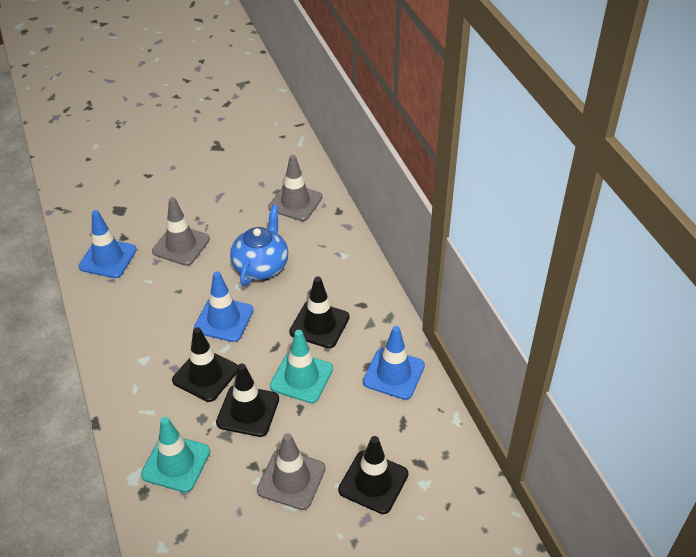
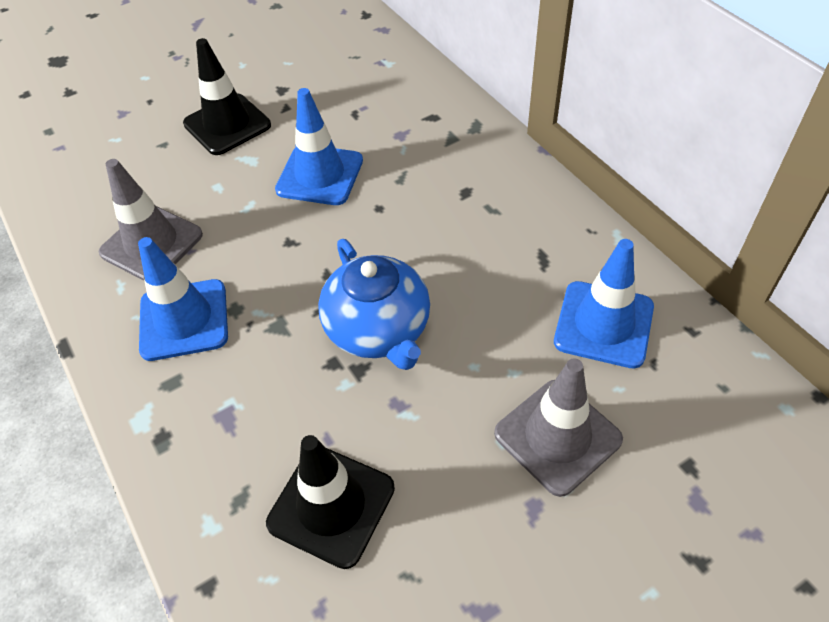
black traffic cone: 4 -> 2
grey traffic cone: 3 -> 2
turquoise traffic cone: 2 -> 0

